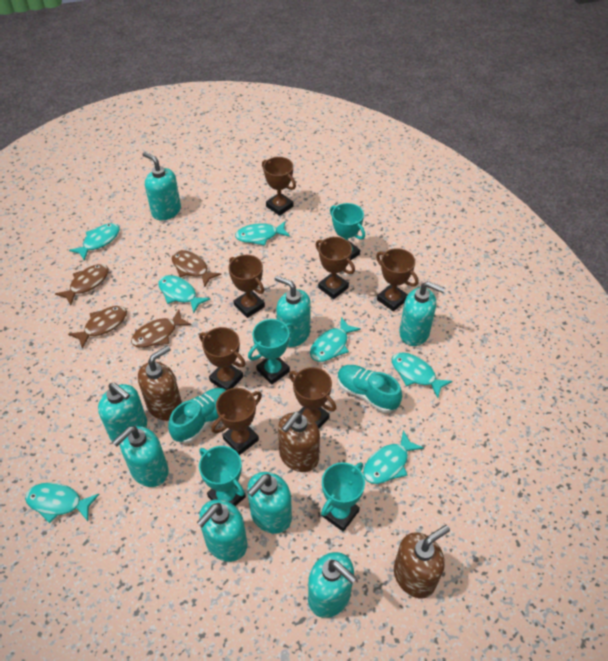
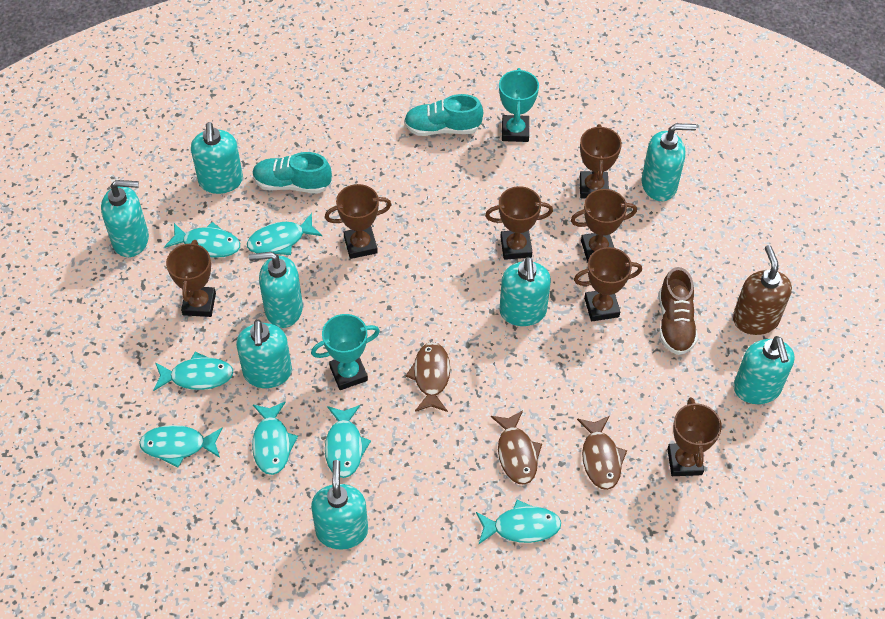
brown fish: 4 -> 3
brown shoe: 0 -> 1
brown soap dispenser: 3 -> 1
turquoise trophy: 4 -> 2

